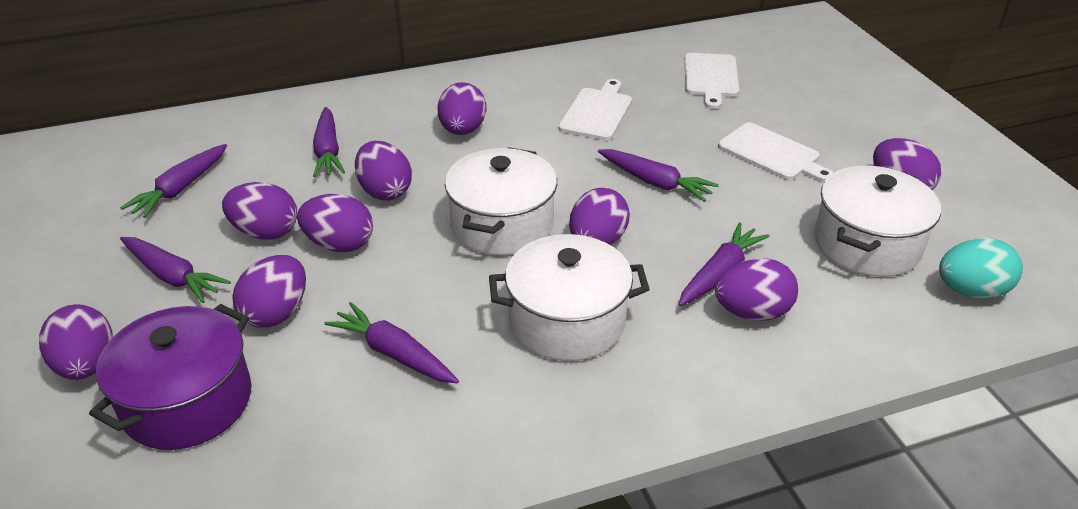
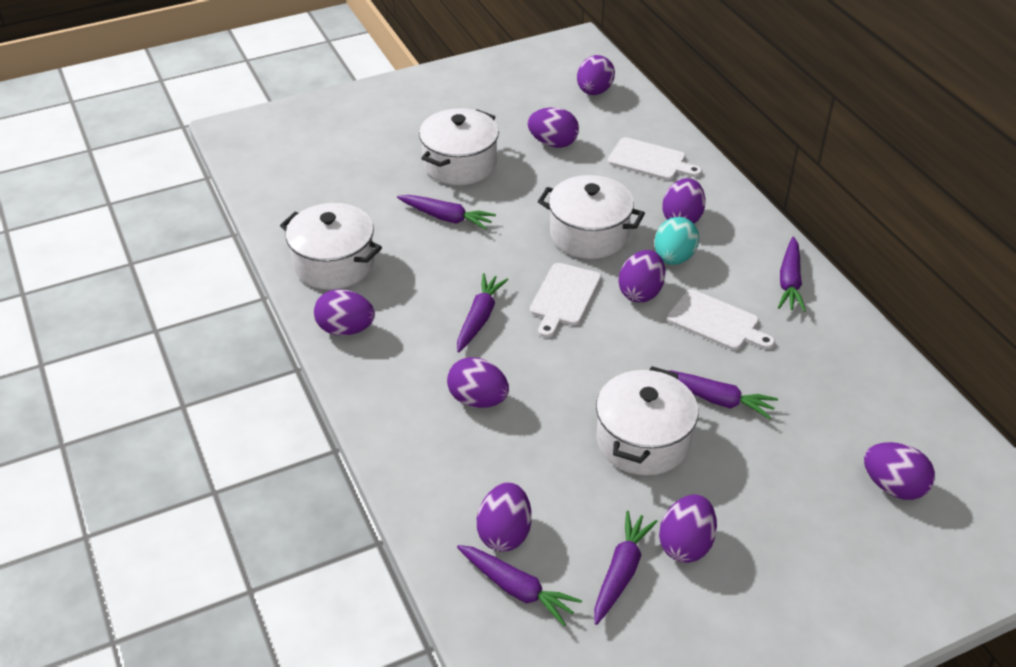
purple pot: 1 -> 0
white pot: 3 -> 4

